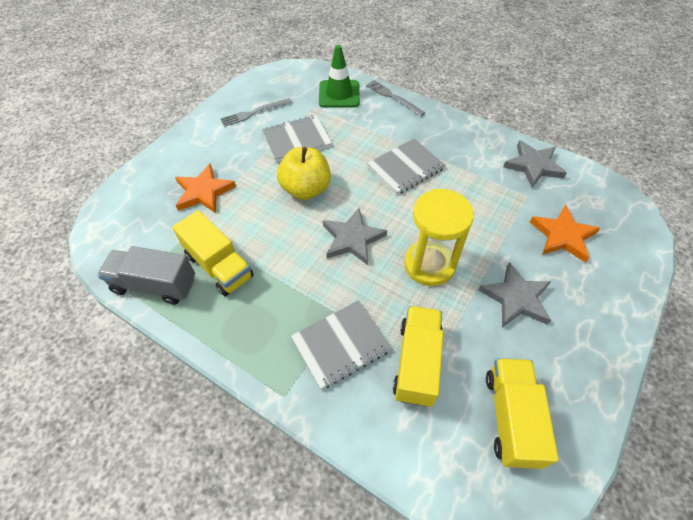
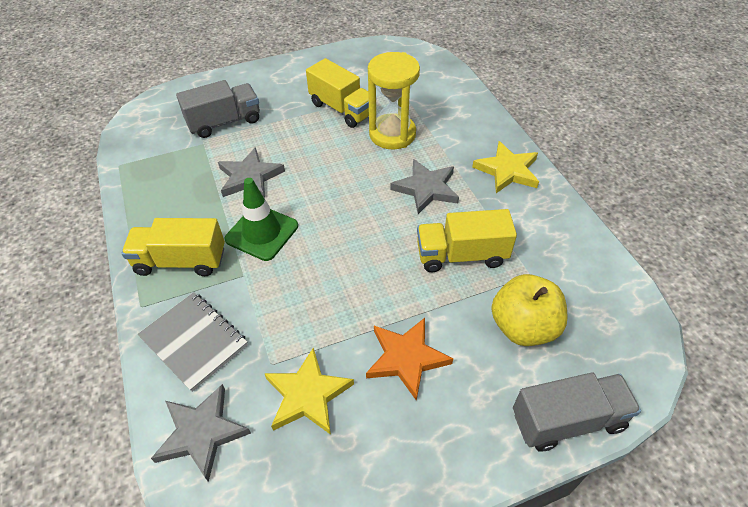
grey fork: 2 -> 0
grey notebook: 3 -> 1
grey truck: 1 -> 2
orange star: 2 -> 1
yellow star: 0 -> 2

